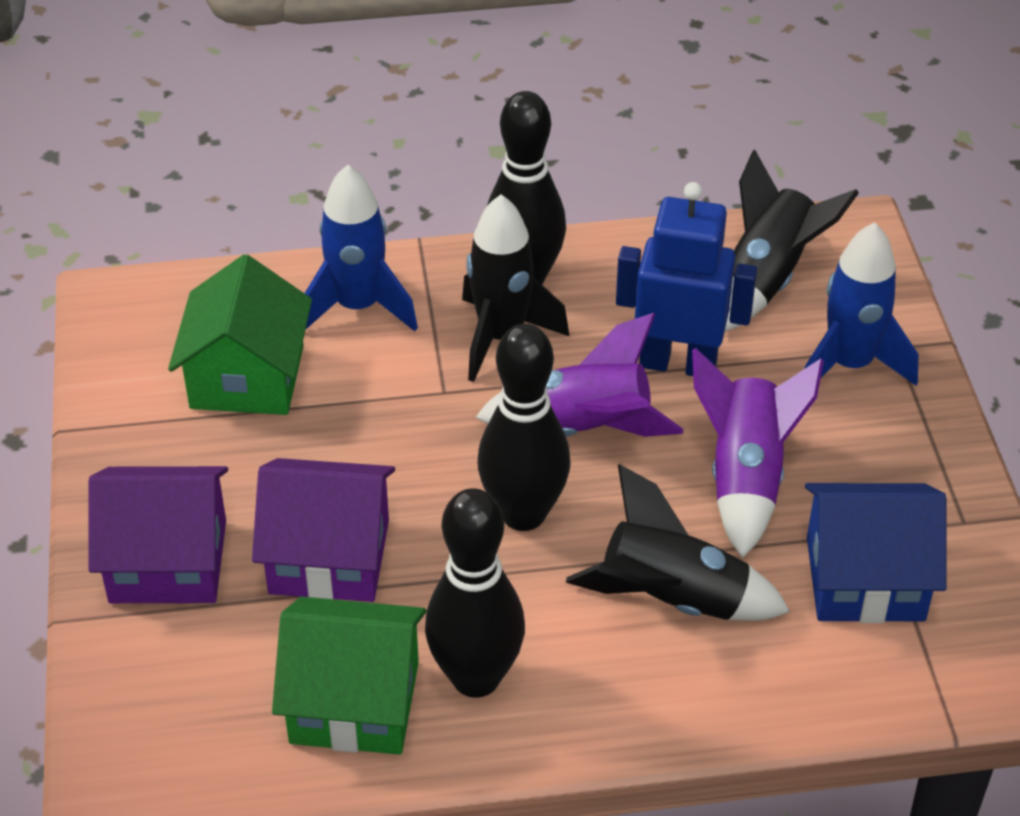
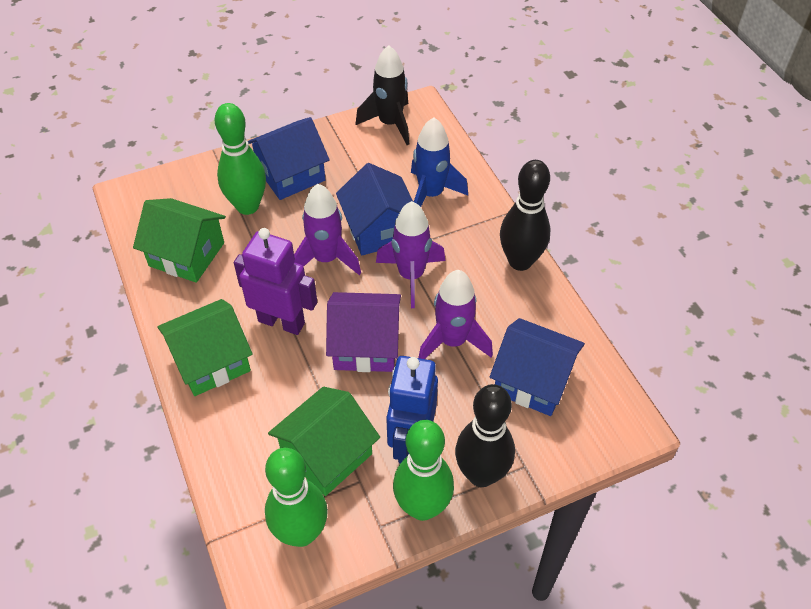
black bowling pin: 3 -> 2
black rocket: 3 -> 1
blue house: 1 -> 3
blue rocket: 2 -> 1
green bowling pin: 0 -> 3
green house: 2 -> 3
purple house: 2 -> 1
purple robot: 0 -> 1
purple rocket: 2 -> 3

